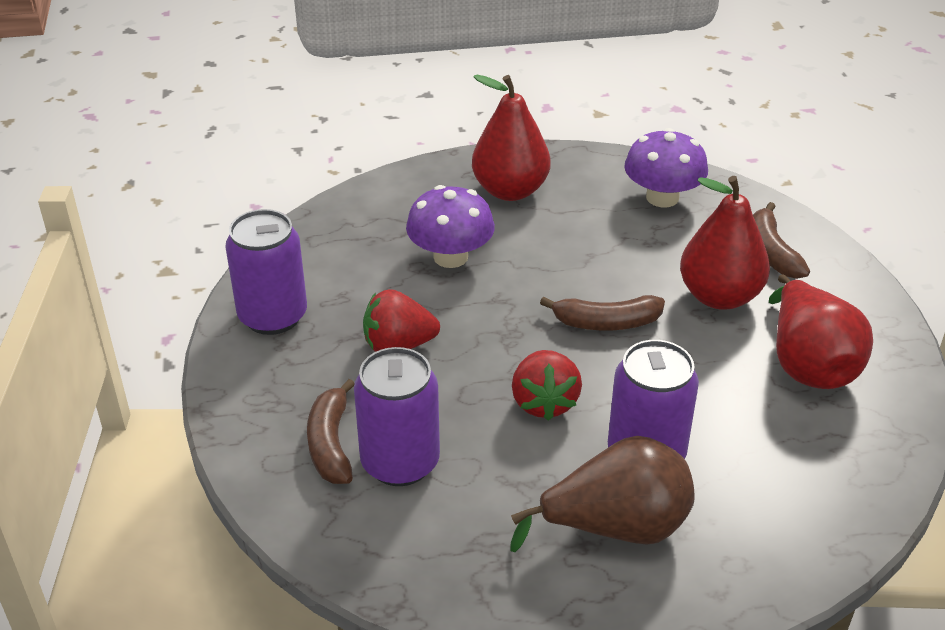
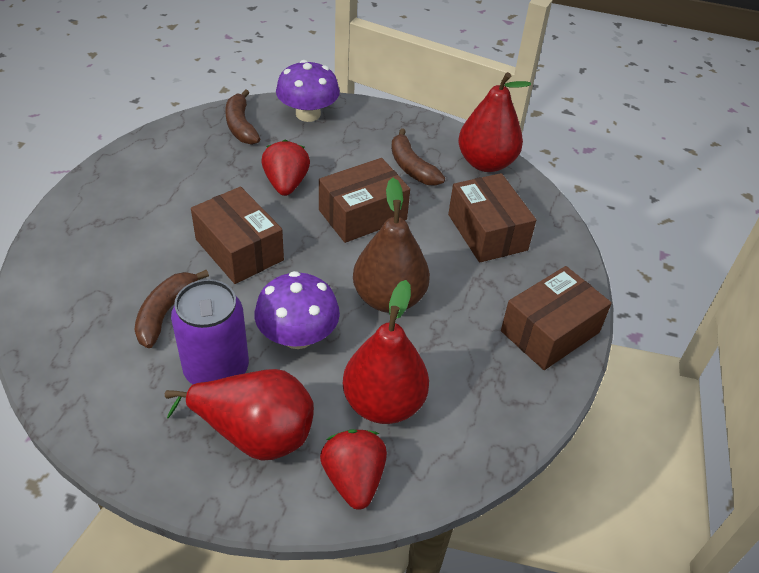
brown box: 0 -> 4
purple can: 3 -> 1

